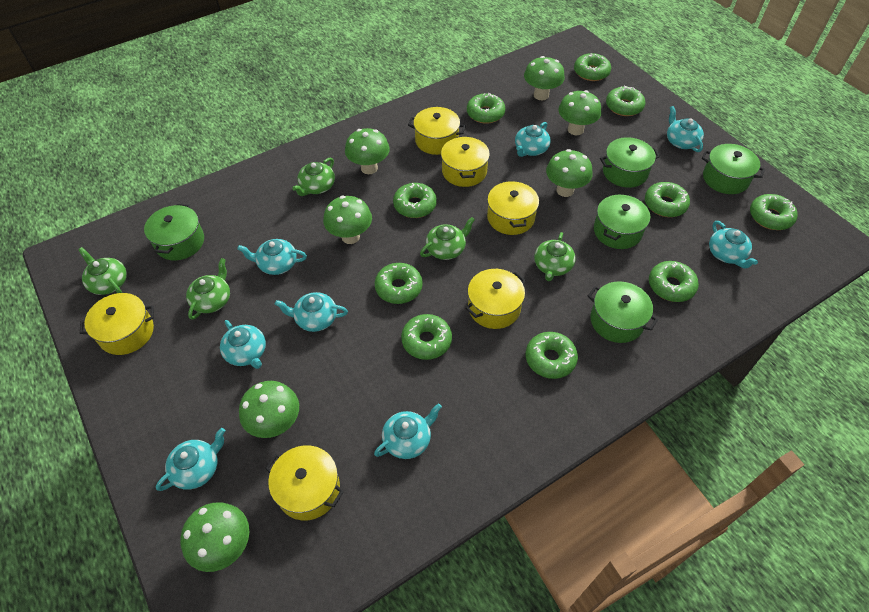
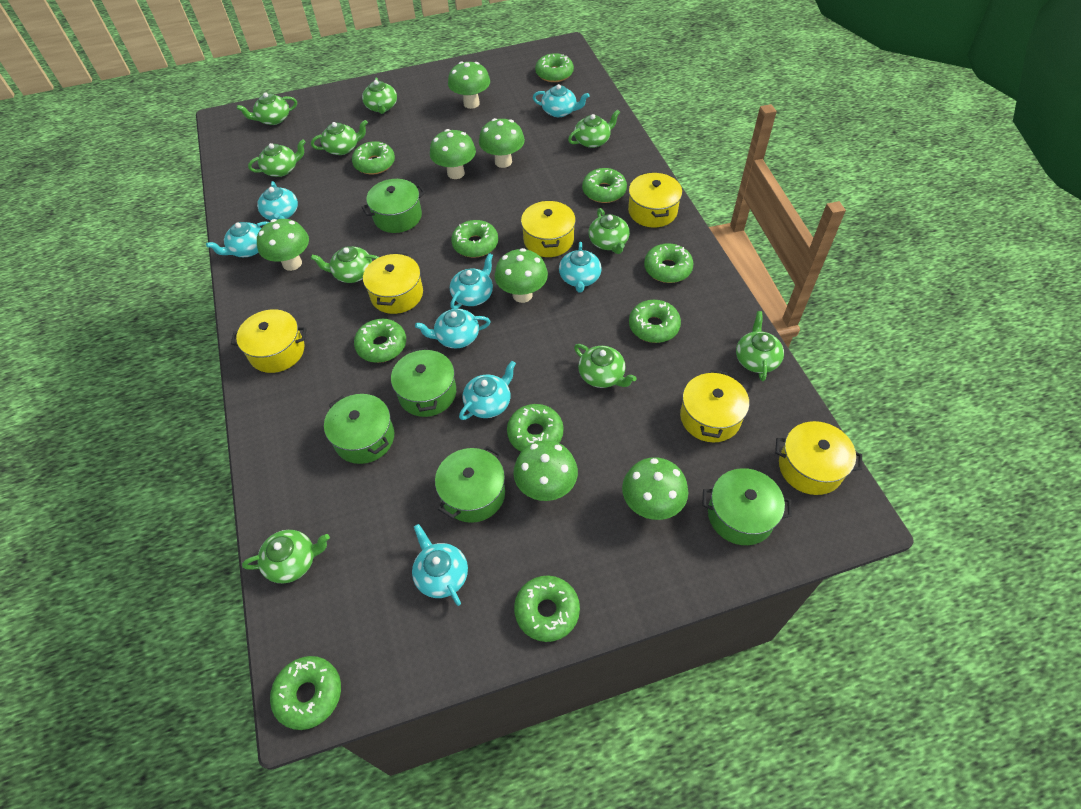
green teapot: 5 -> 10

